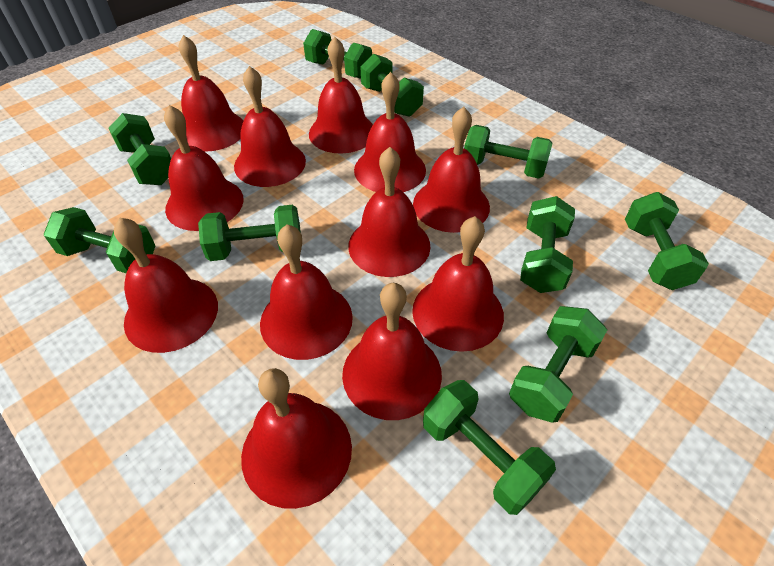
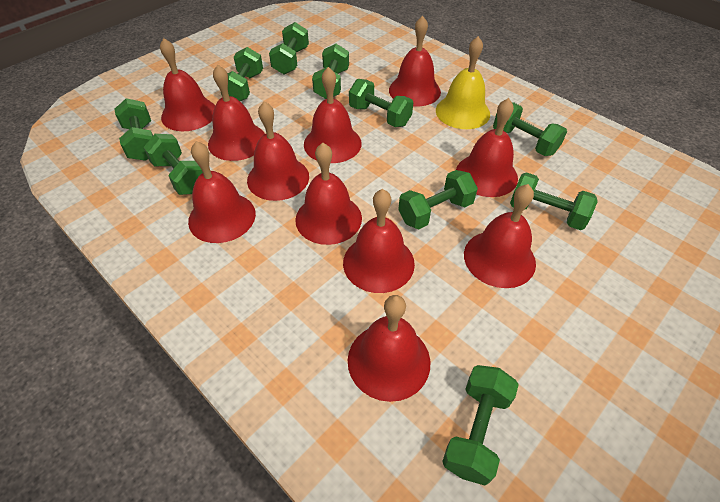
red bell: 12 -> 11
yellow bell: 0 -> 1

